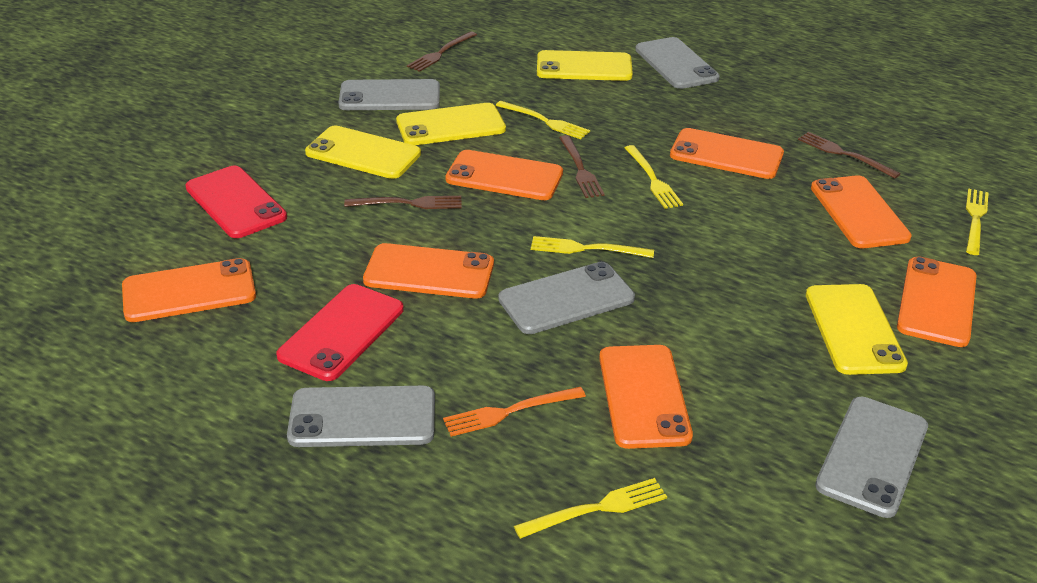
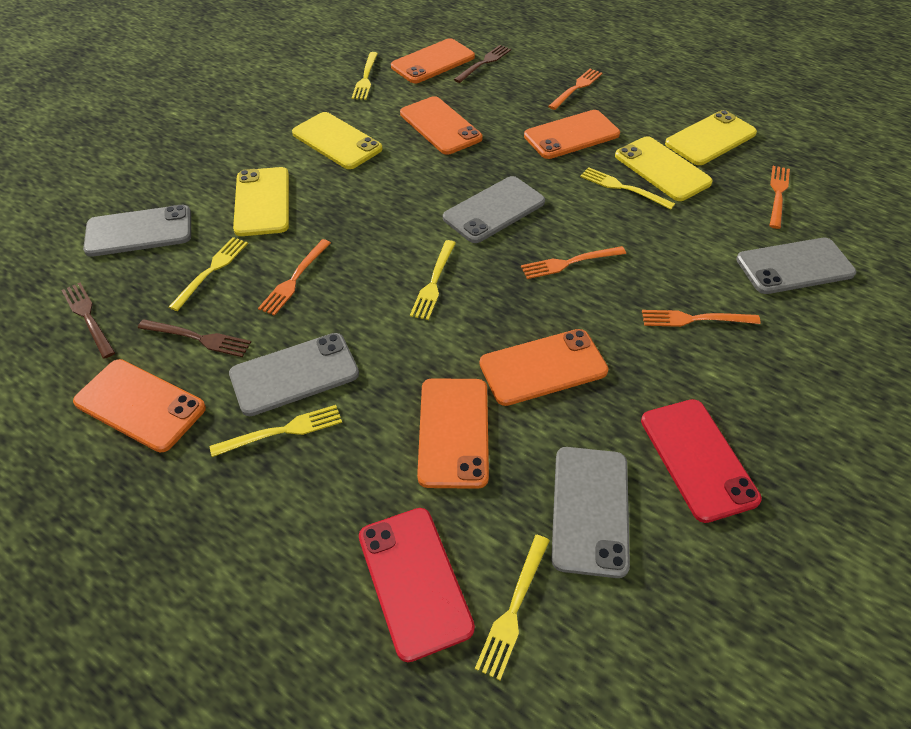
brown fork: 4 -> 3
orange fork: 1 -> 5
orange phone: 7 -> 6
yellow fork: 5 -> 6

